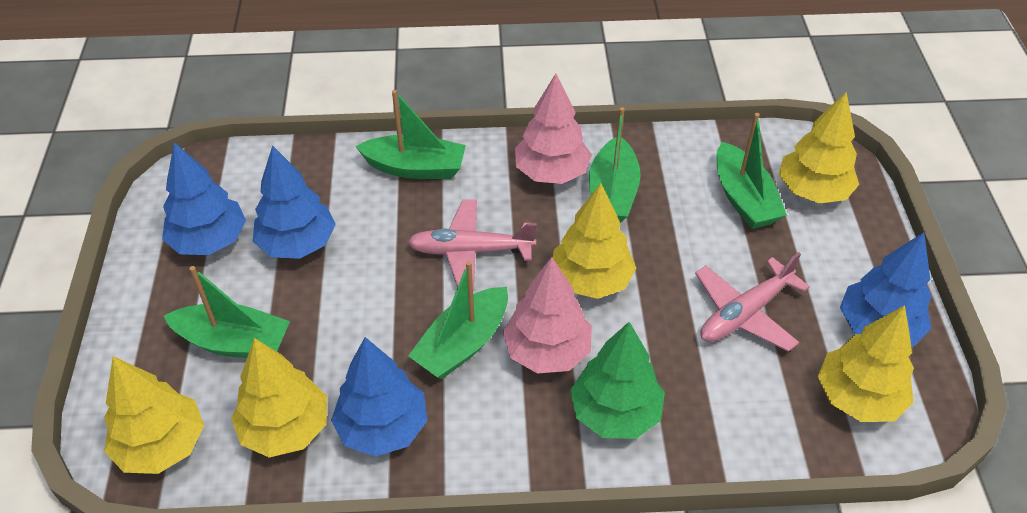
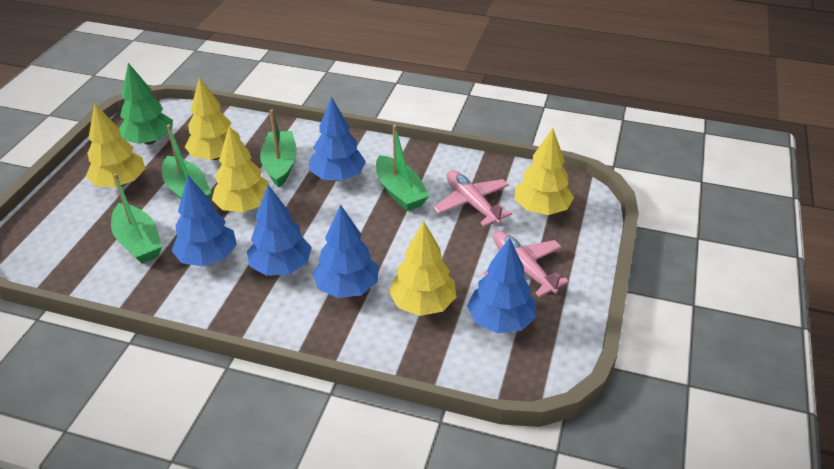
blue tree: 4 -> 5
green boat: 5 -> 4
pink tree: 2 -> 0

